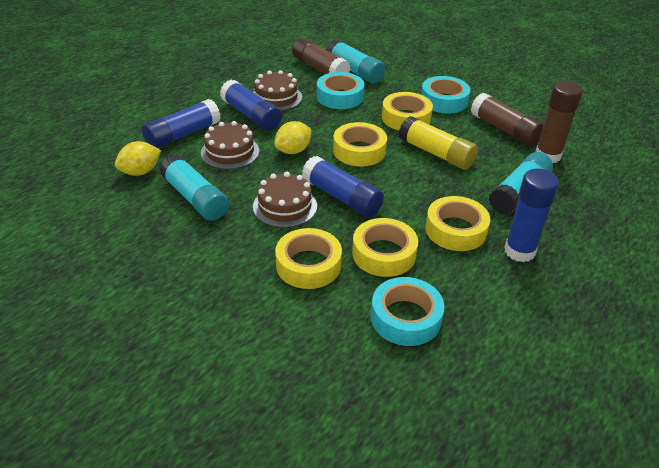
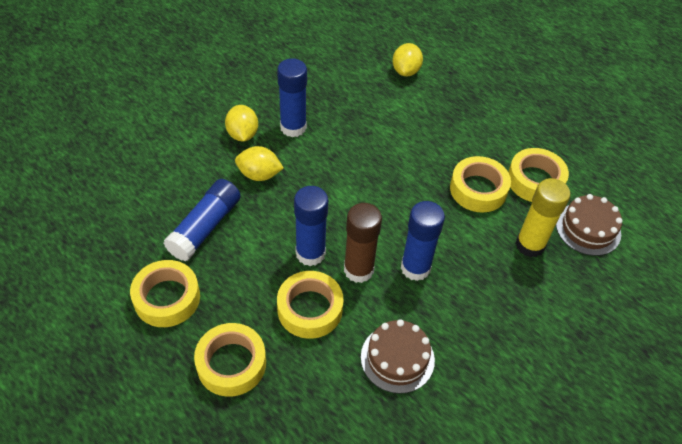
brown cake: 3 -> 2
brown glue stick: 3 -> 1
turquoise glue stick: 3 -> 0
turquoise tape: 3 -> 0
yellow lemon: 2 -> 3

